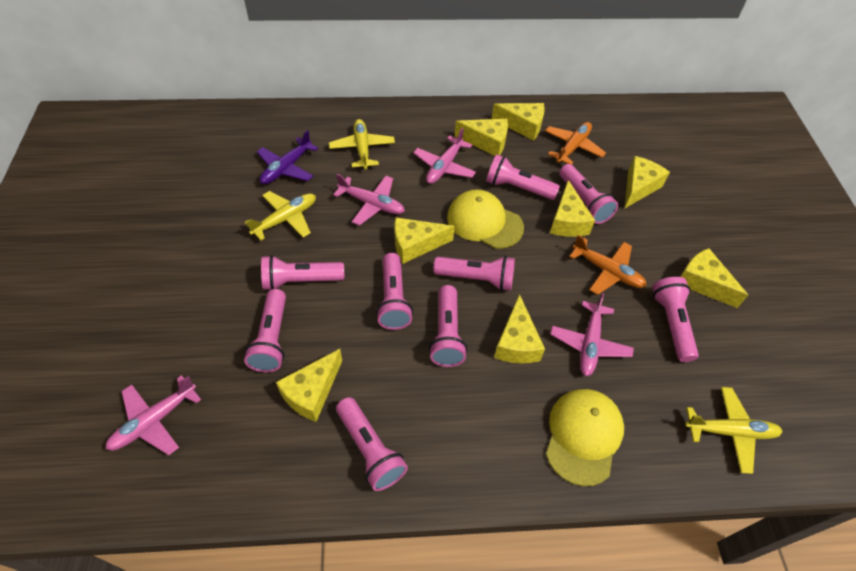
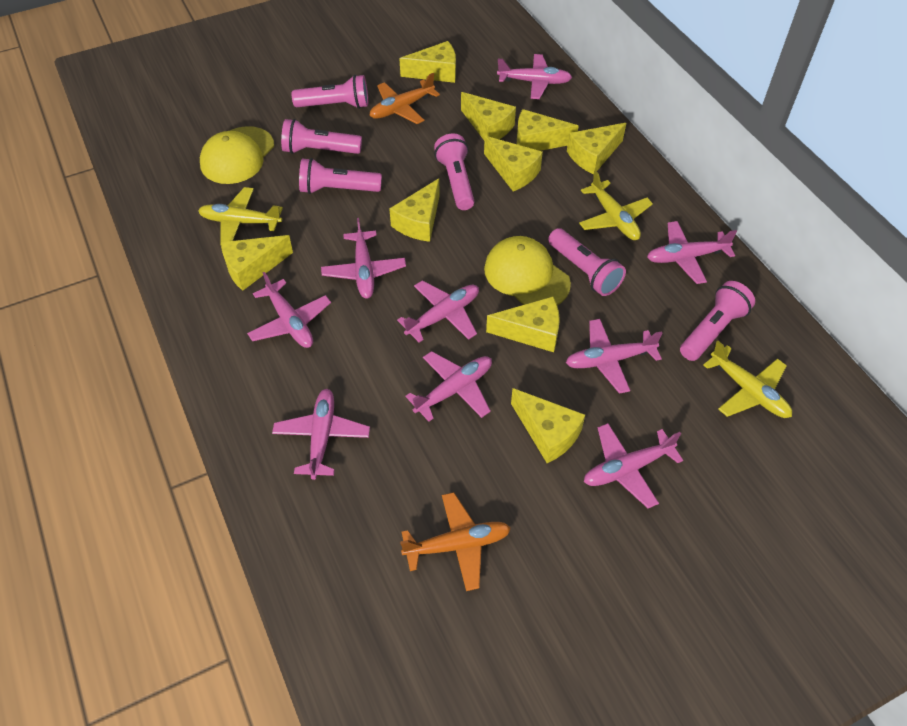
pink flashlight: 9 -> 6
pink plane: 4 -> 9
purple plane: 1 -> 0
yellow cheese: 8 -> 9

